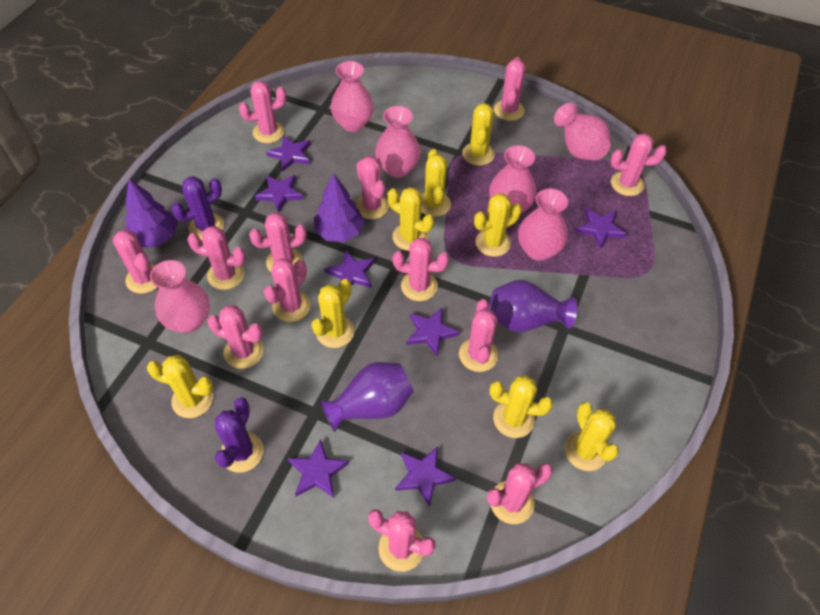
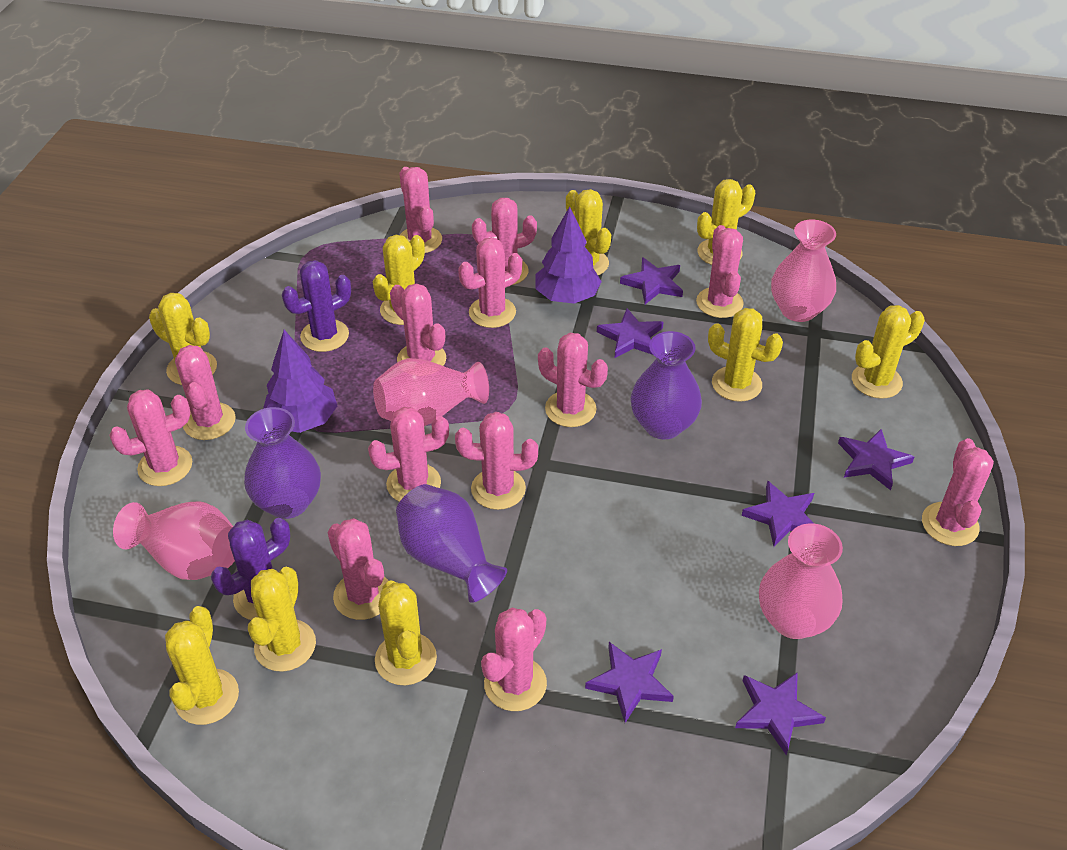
pink vase: 6 -> 4
purple star: 7 -> 6
purple vase: 2 -> 3
yellow cactus: 8 -> 9

